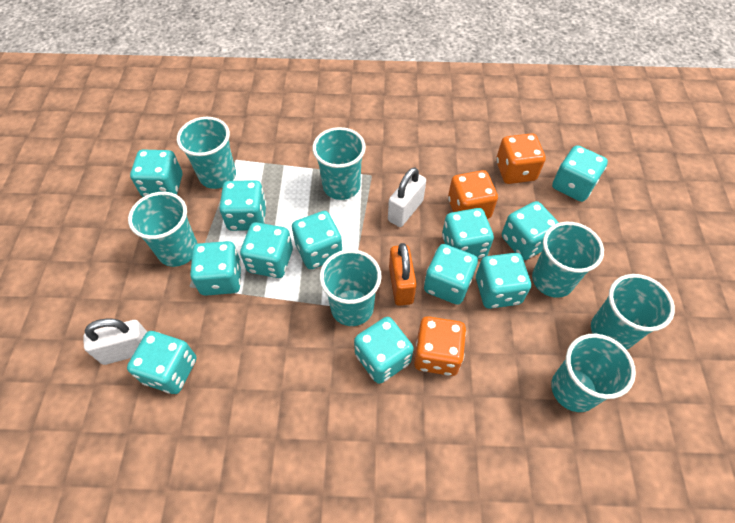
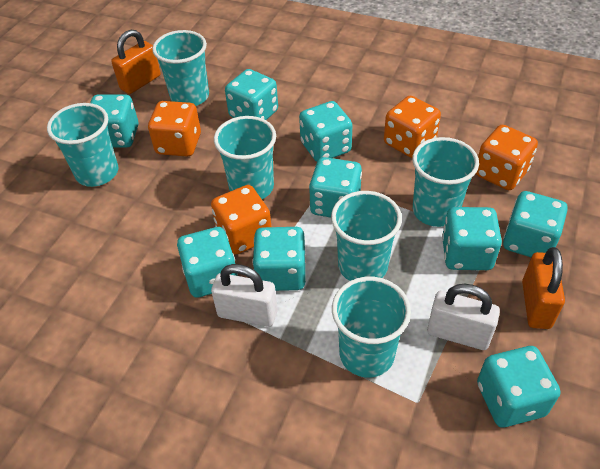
orange dice: 3 -> 4
orange padlock: 1 -> 2
turquoise cup: 7 -> 6
turquoise dice: 12 -> 9

